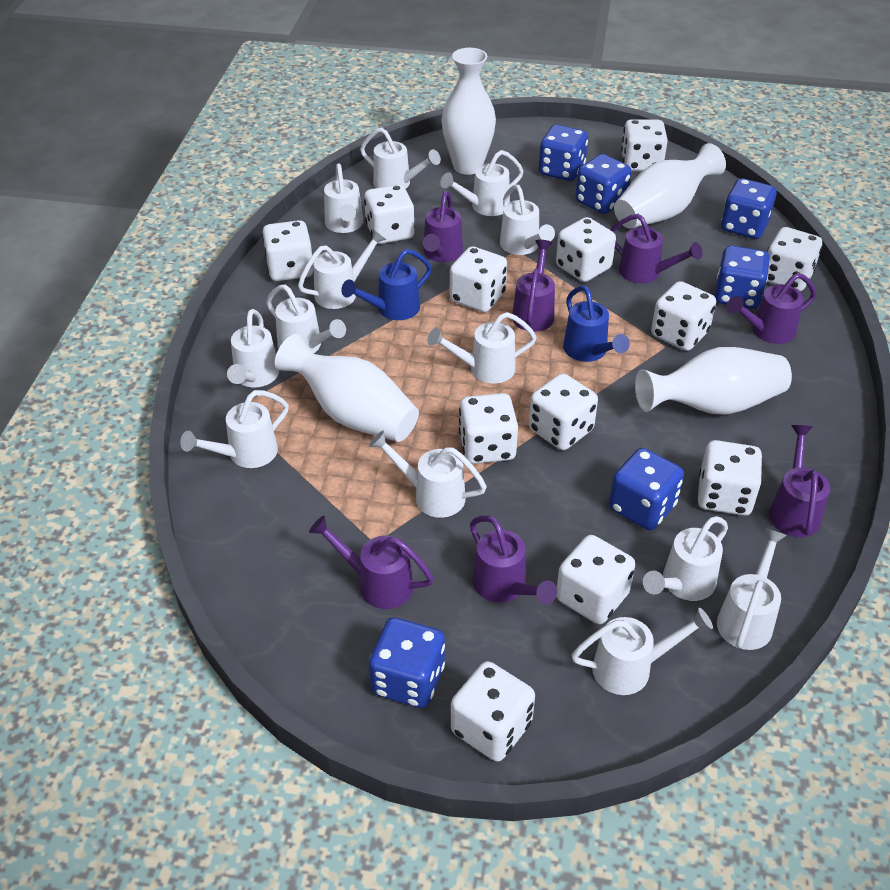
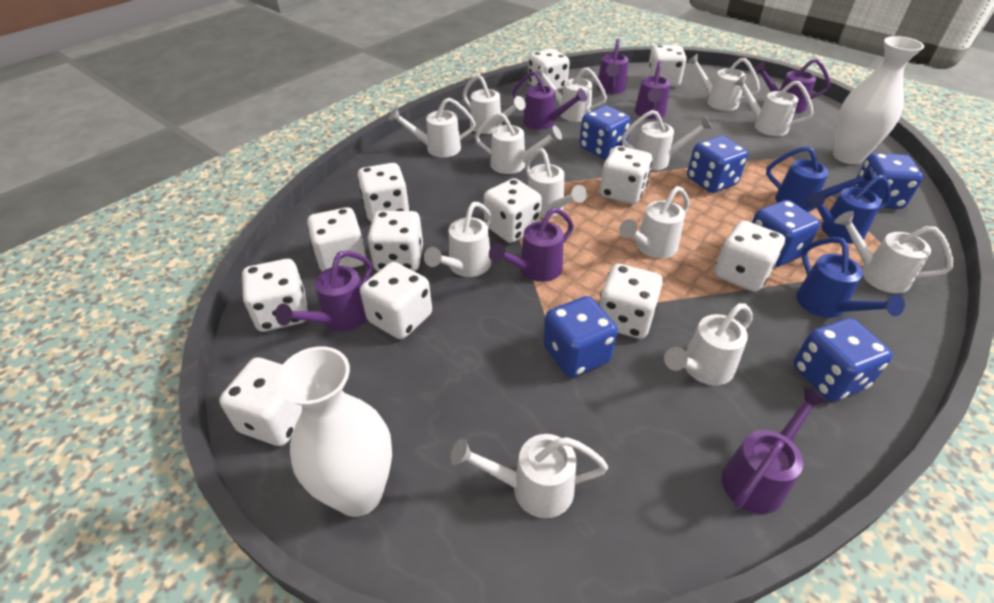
blue watering can: 2 -> 3
white vase: 4 -> 2

